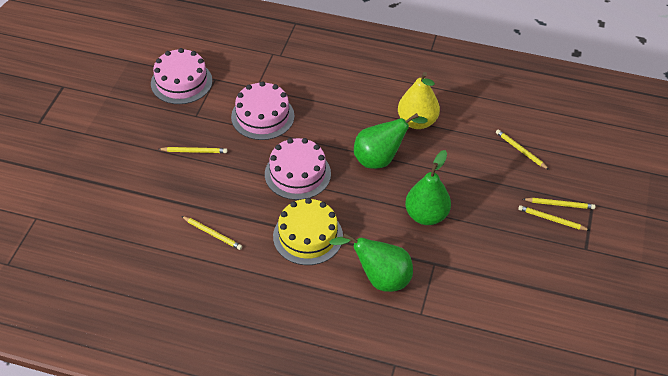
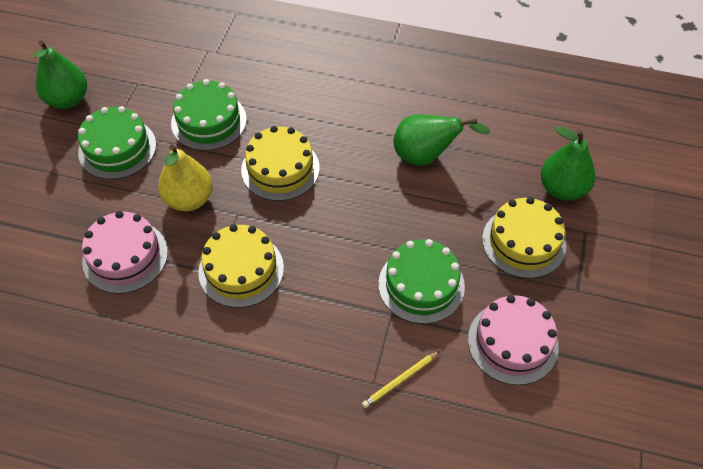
green cake: 0 -> 3
pink cake: 3 -> 2
yellow cake: 1 -> 3
yellow pencil: 5 -> 1

